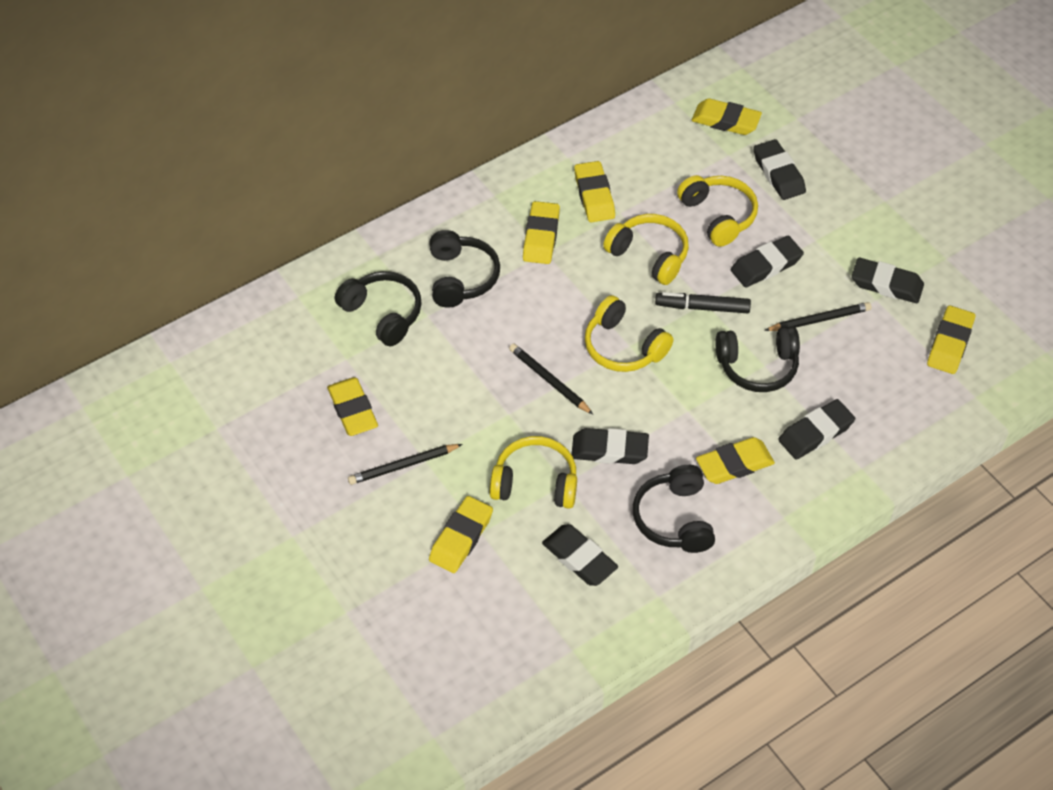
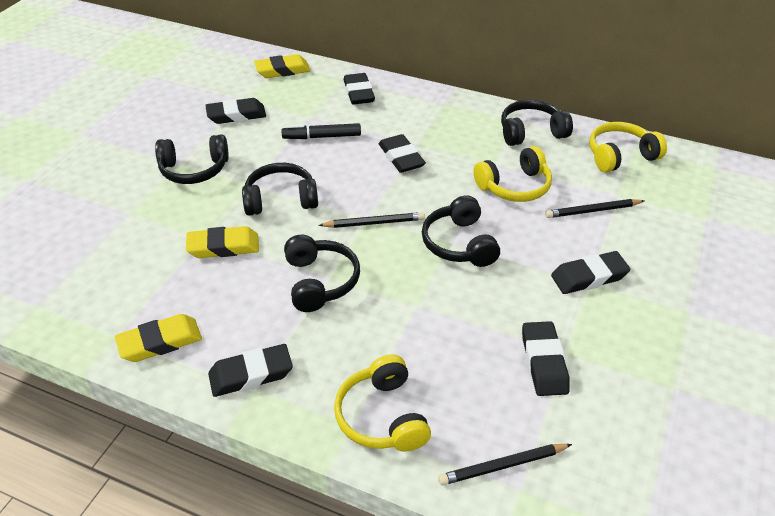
black headphones: 4 -> 5
yellow eraser: 7 -> 3
yellow headphones: 4 -> 3

